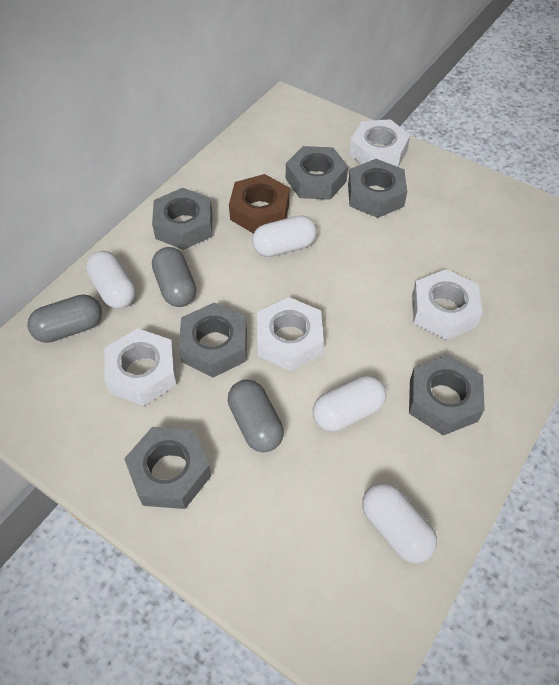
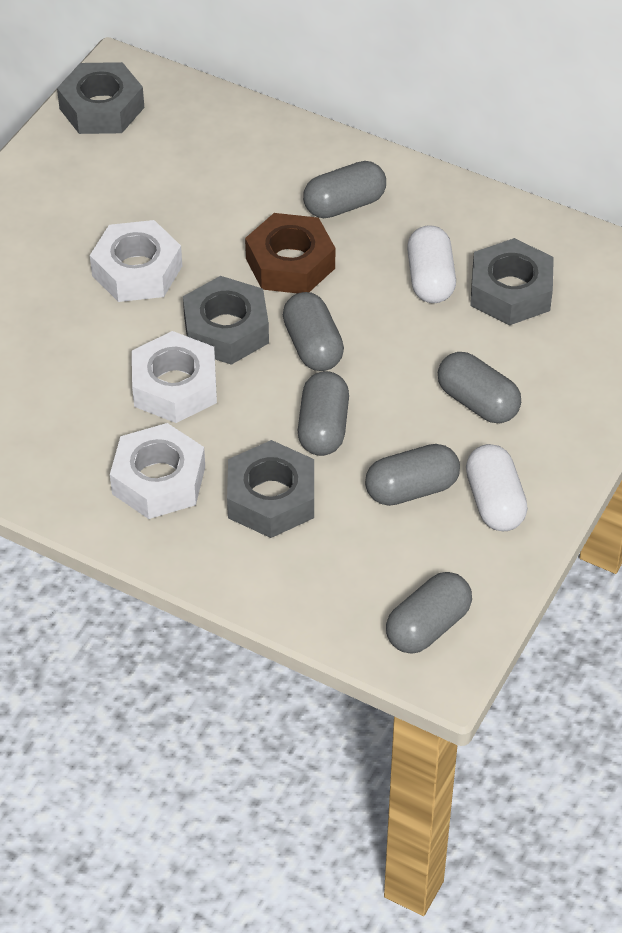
grey capsule: 3 -> 6
grey nut: 6 -> 4
white capsule: 4 -> 2
white nut: 4 -> 3

